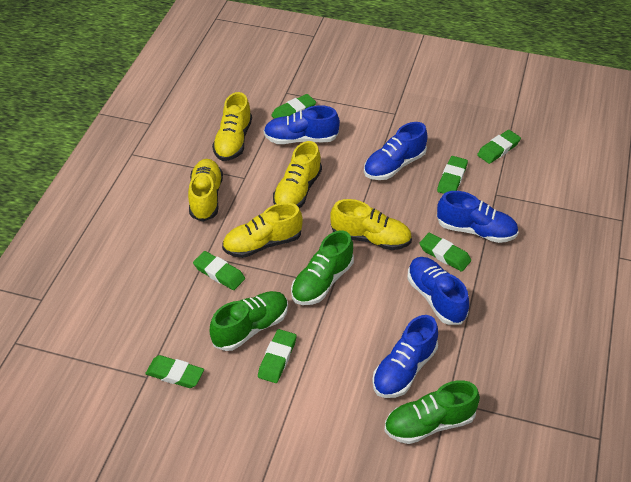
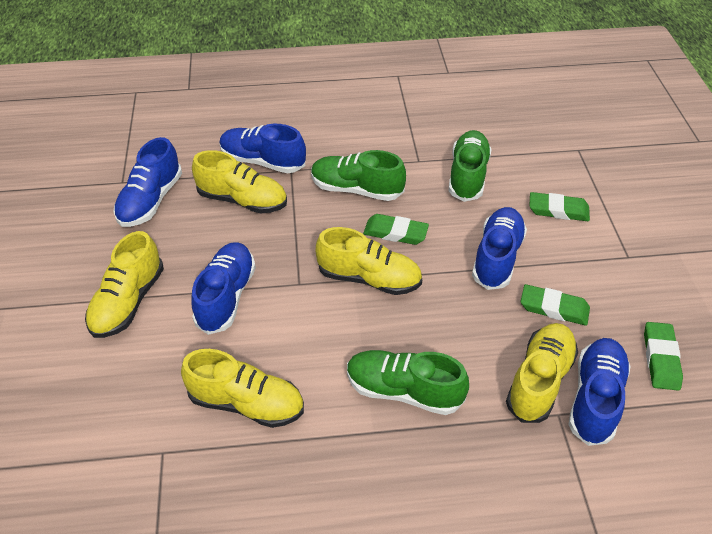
green eraser: 7 -> 4

